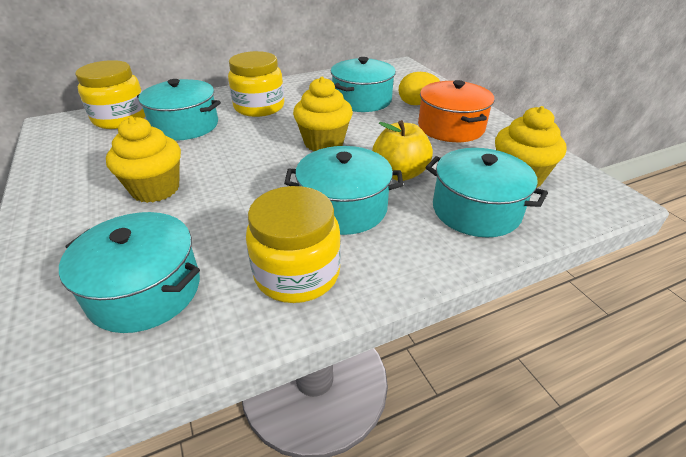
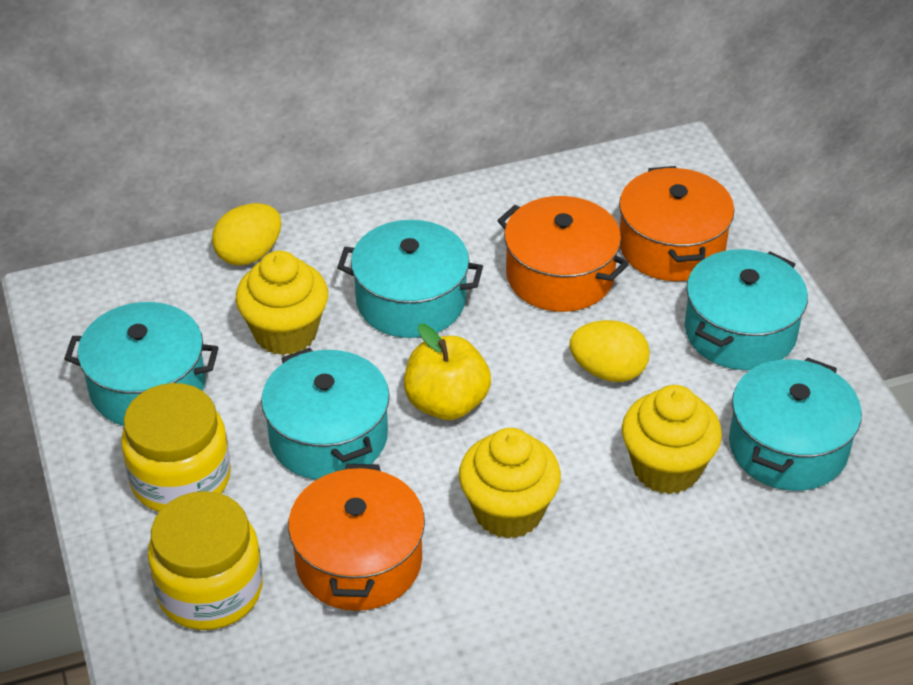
orange pot: 1 -> 3
yellow egg: 1 -> 2
yellow jar: 3 -> 2

